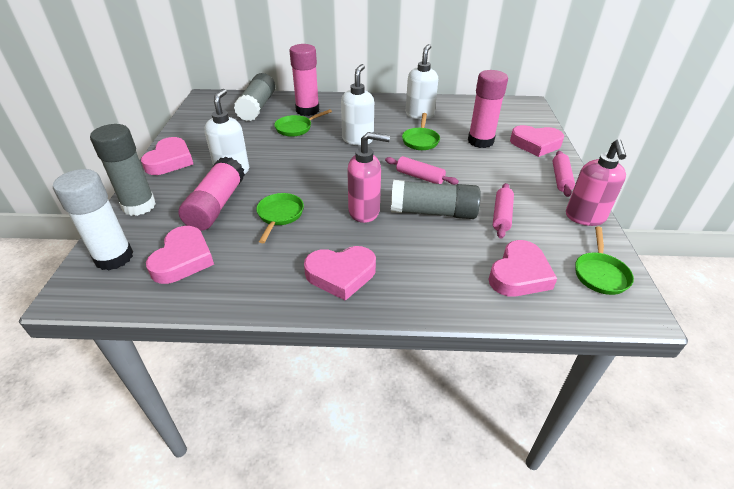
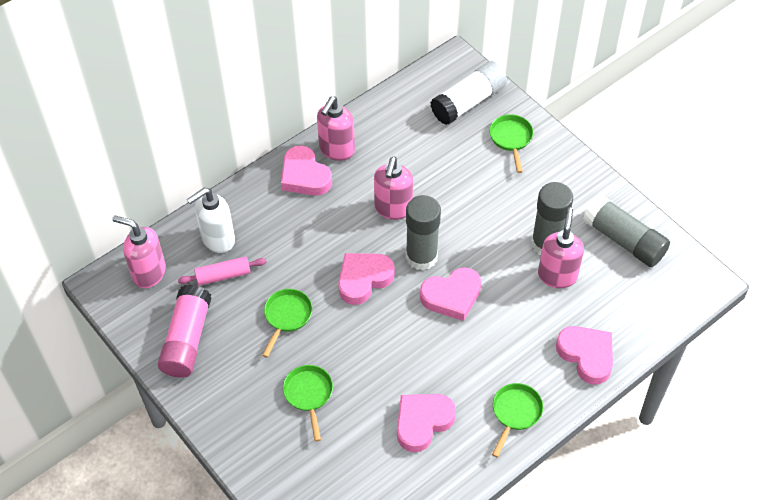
pink glue stick: 3 -> 1
pink rolling pin: 3 -> 1
pink soap dispenser: 2 -> 4
white soap dispenser: 3 -> 1

